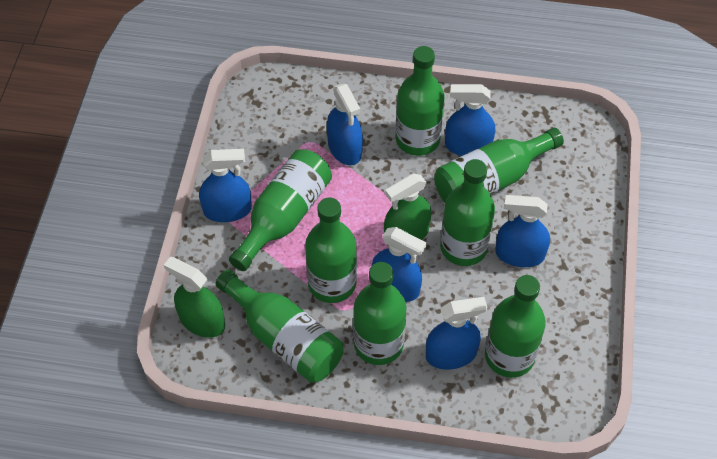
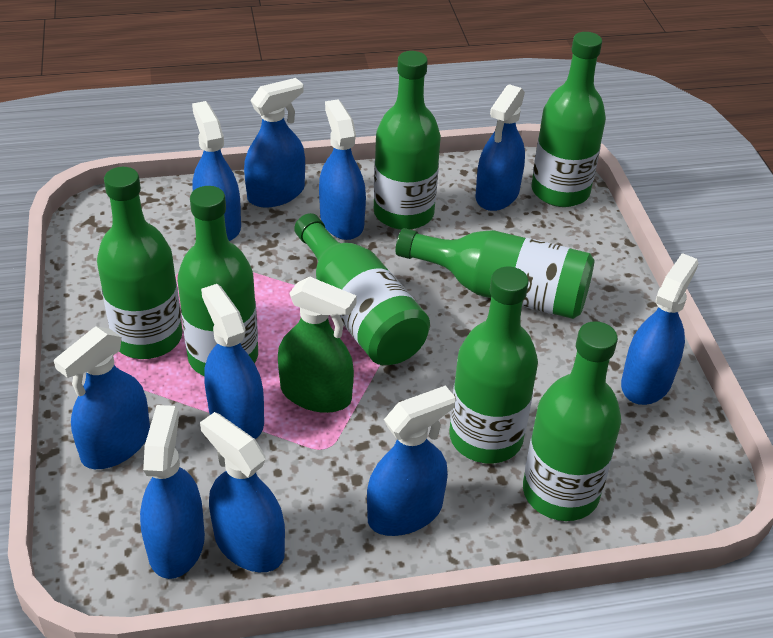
blue spray bottle: 6 -> 10
green spray bottle: 2 -> 1

